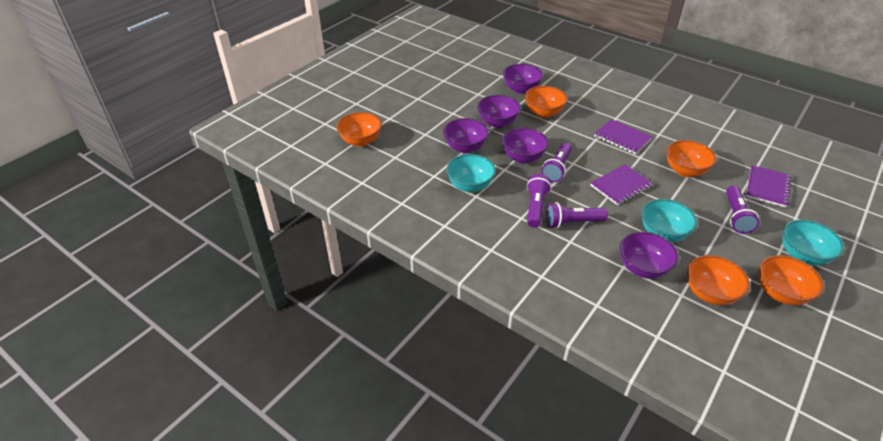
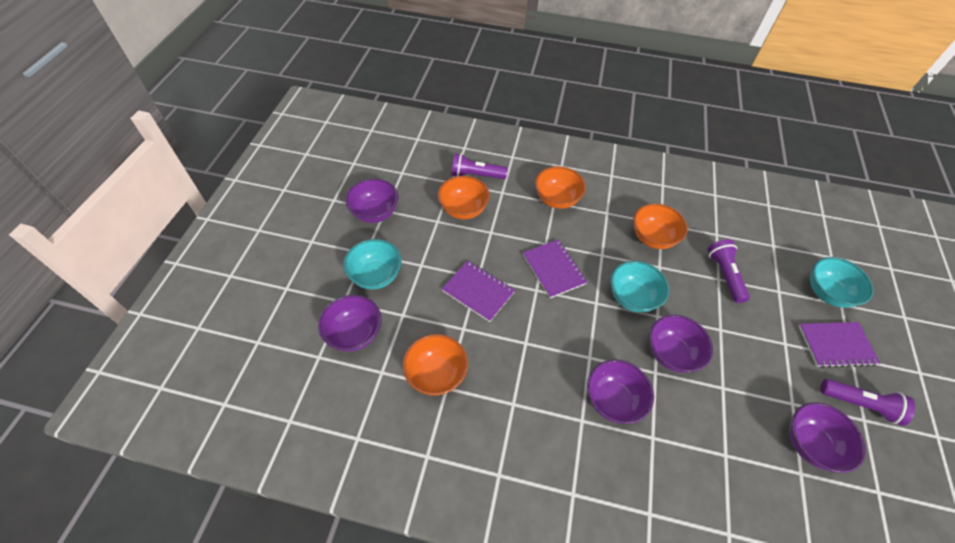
orange bowl: 5 -> 4
purple flashlight: 4 -> 3

